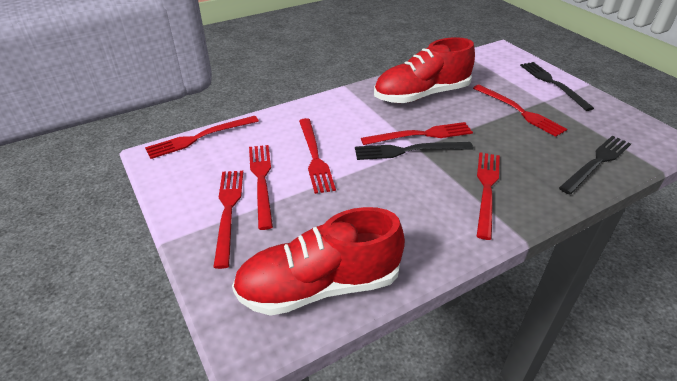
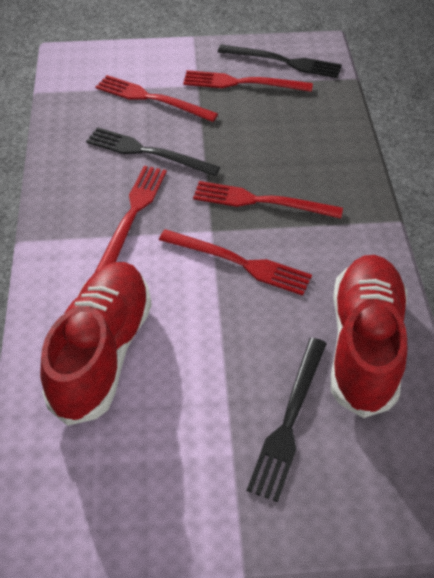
red fork: 7 -> 5

